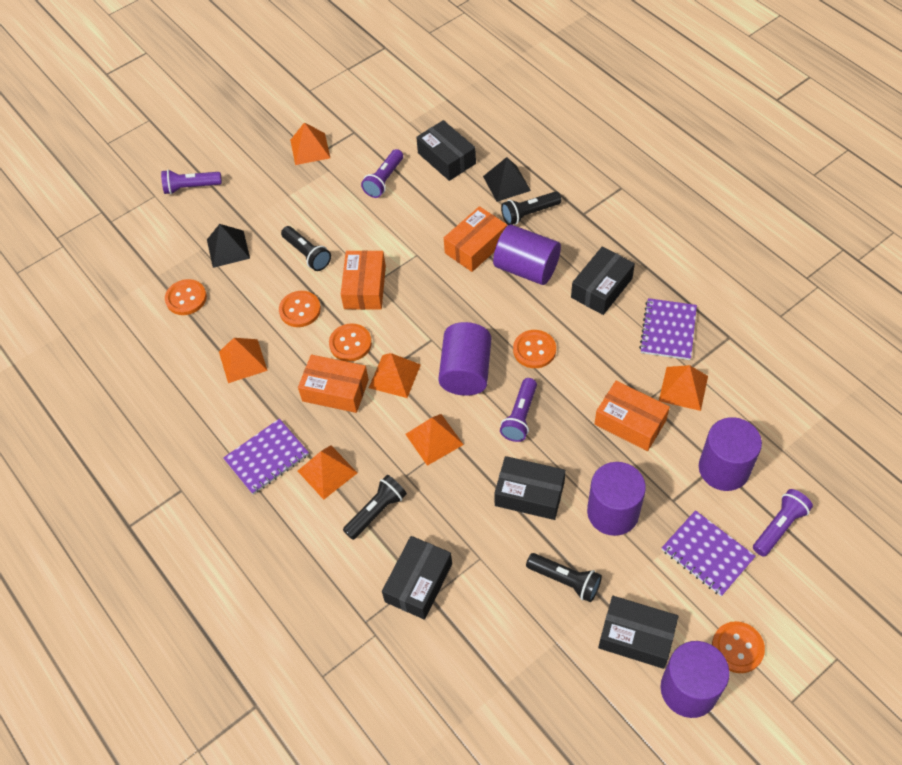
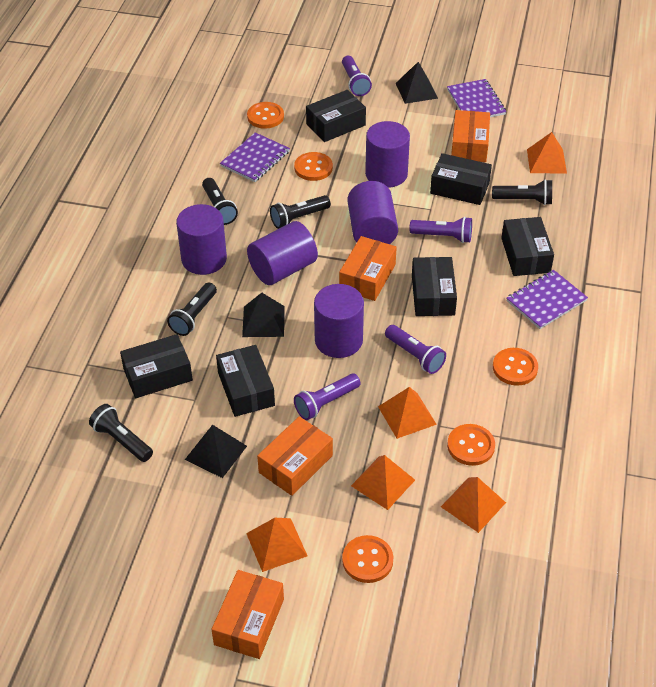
black box: 5 -> 6
black flashlight: 4 -> 5
black pyramid: 2 -> 3
orange pyramid: 6 -> 5

